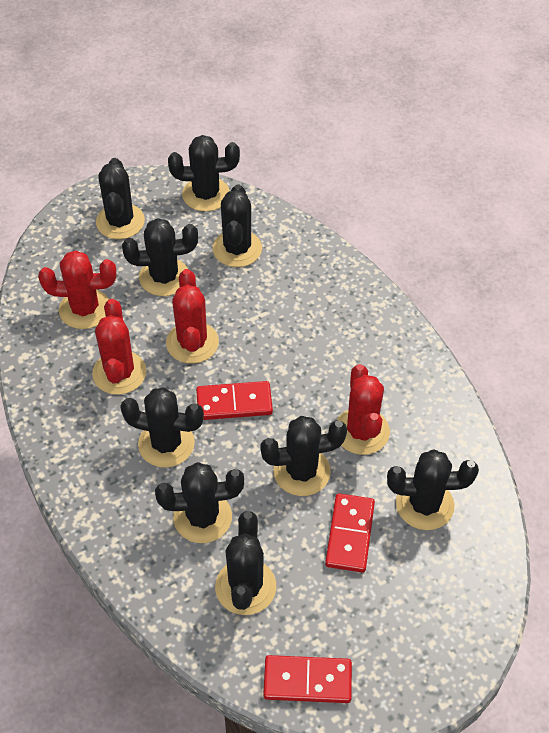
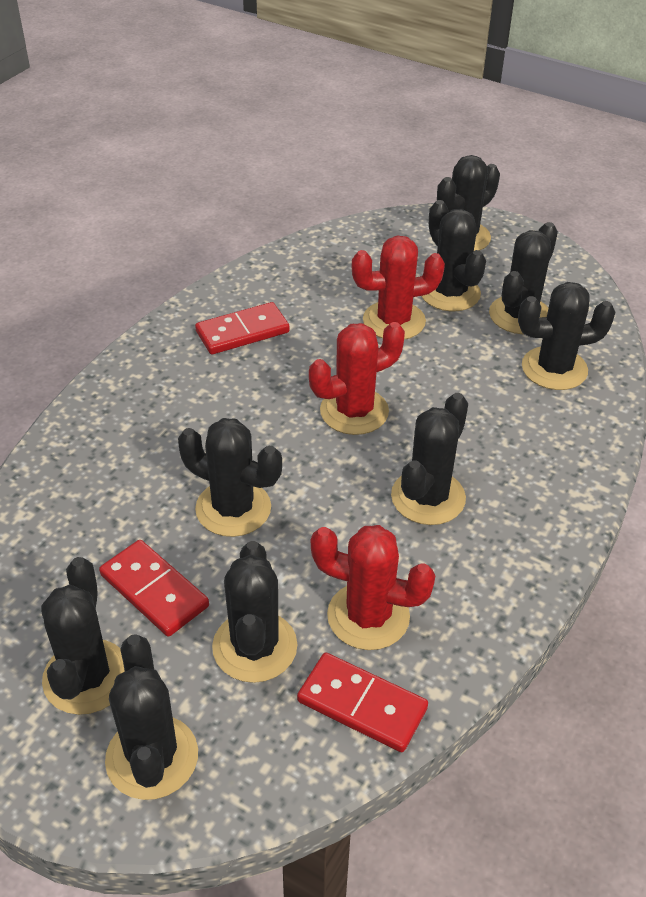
red cactus: 4 -> 3

